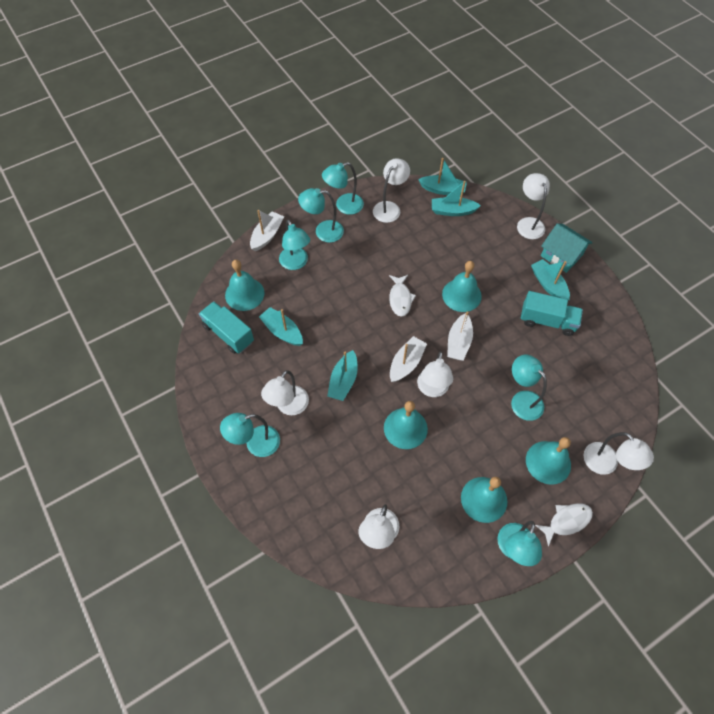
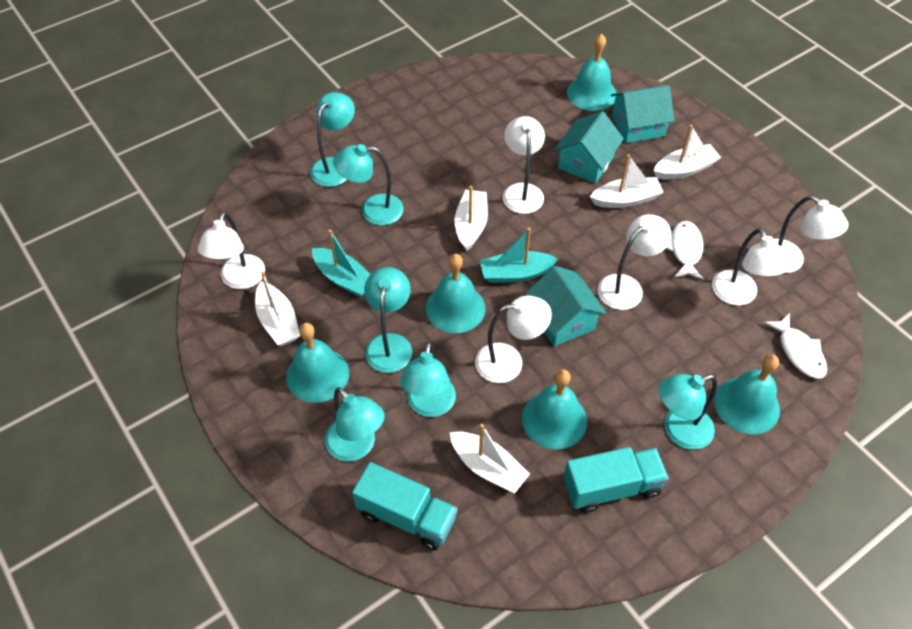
turquoise boat: 5 -> 2
turquoise house: 1 -> 3
white boat: 3 -> 5

